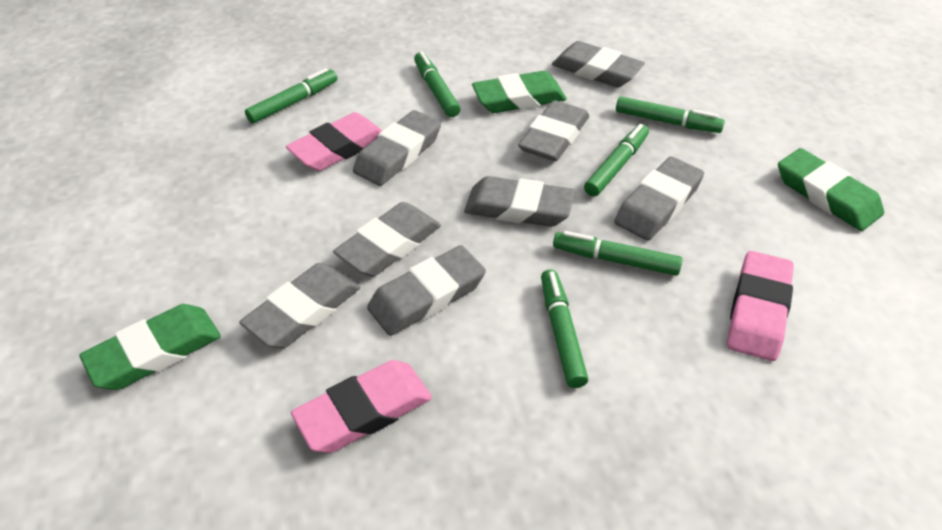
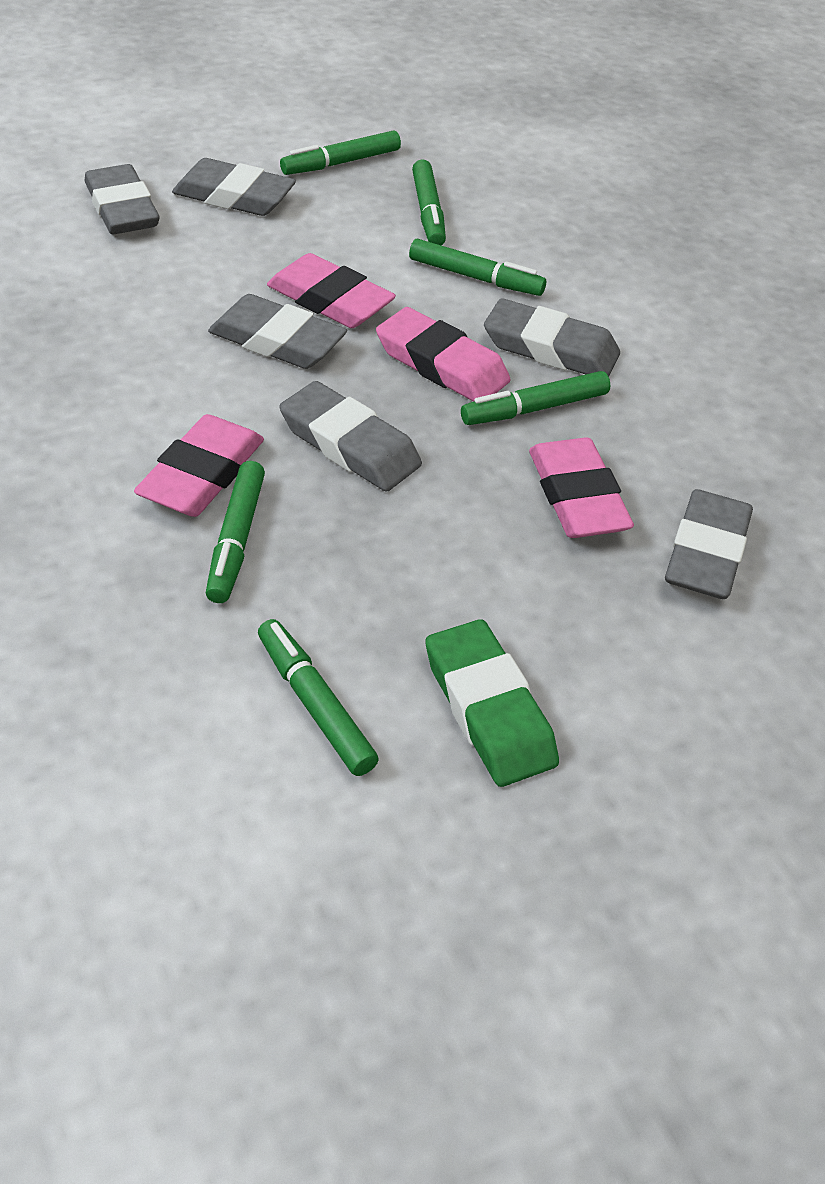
green eraser: 3 -> 1
grey eraser: 8 -> 6
pink eraser: 3 -> 4

